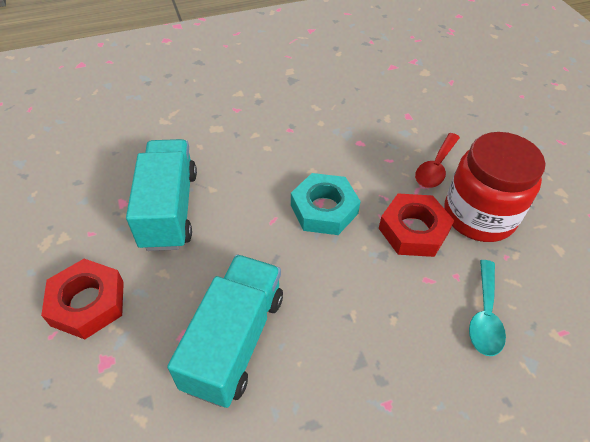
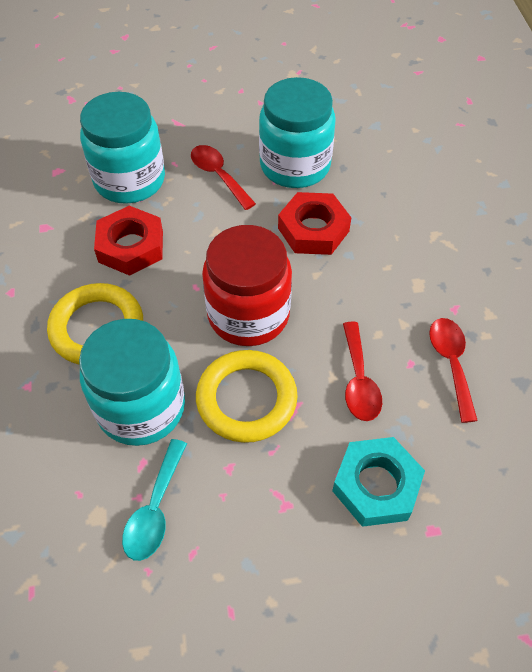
red spoon: 1 -> 3
turquoise jar: 0 -> 3
turquoise truck: 2 -> 0
yellow ring: 0 -> 2

